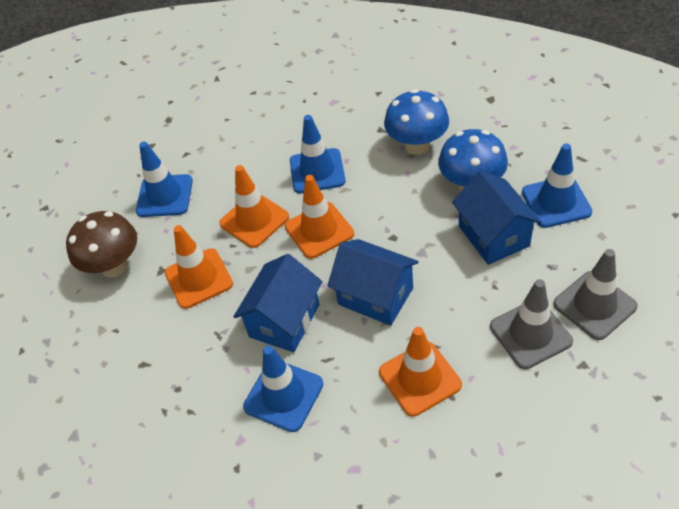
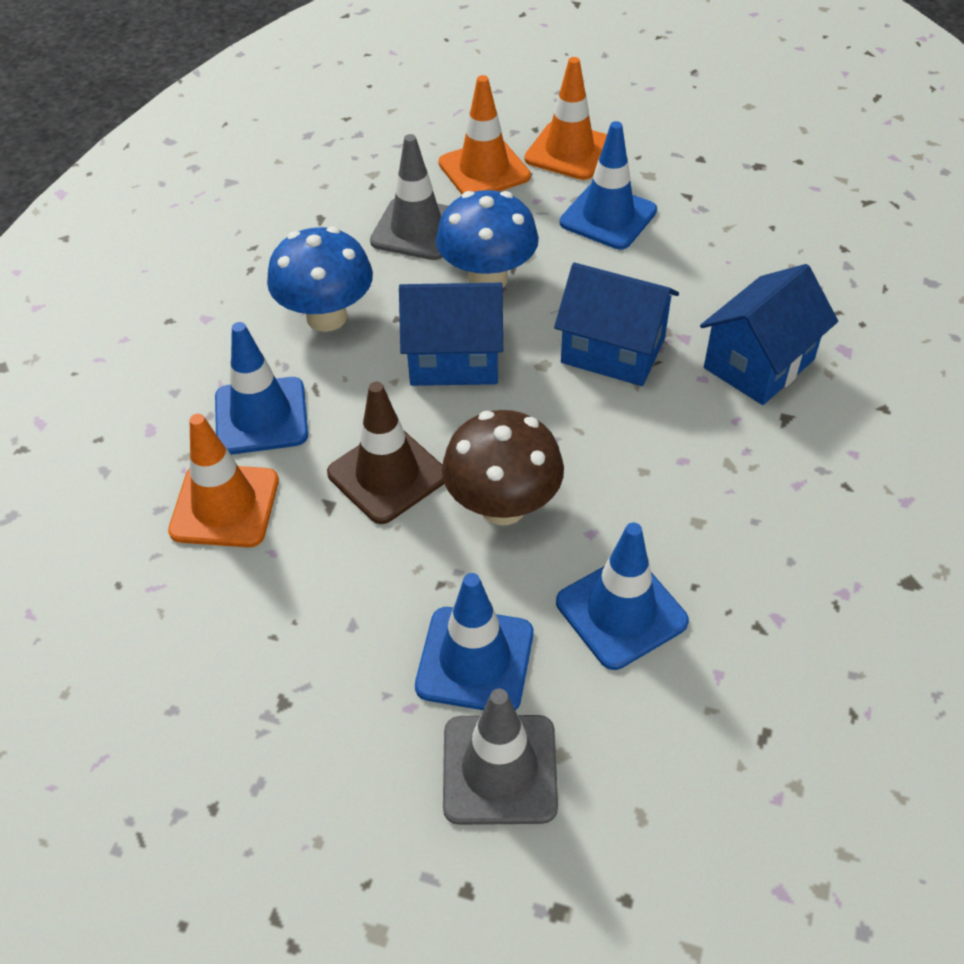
brown traffic cone: 0 -> 1
orange traffic cone: 4 -> 3

